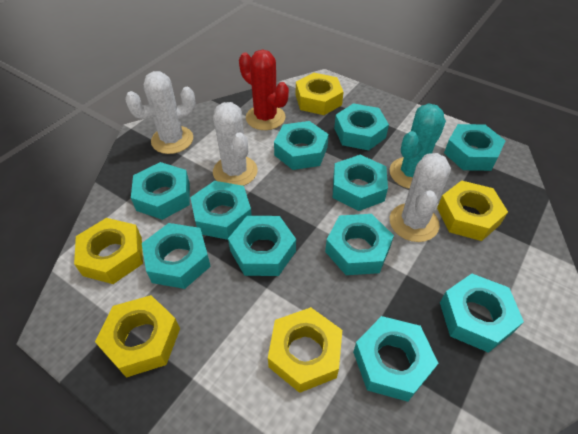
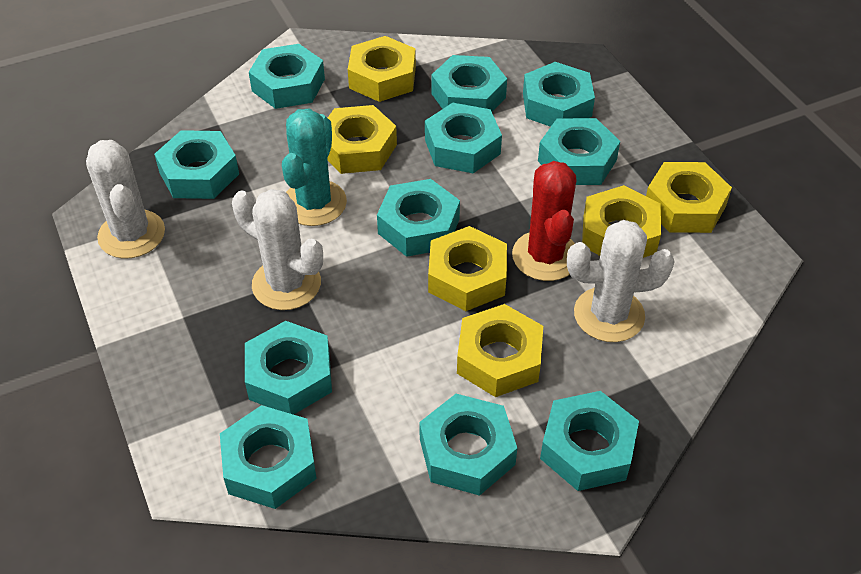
yellow nut: 5 -> 6

